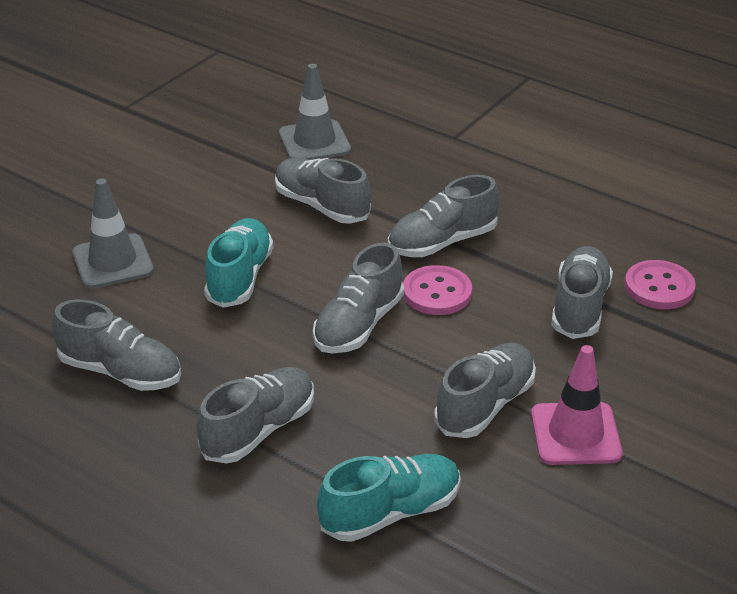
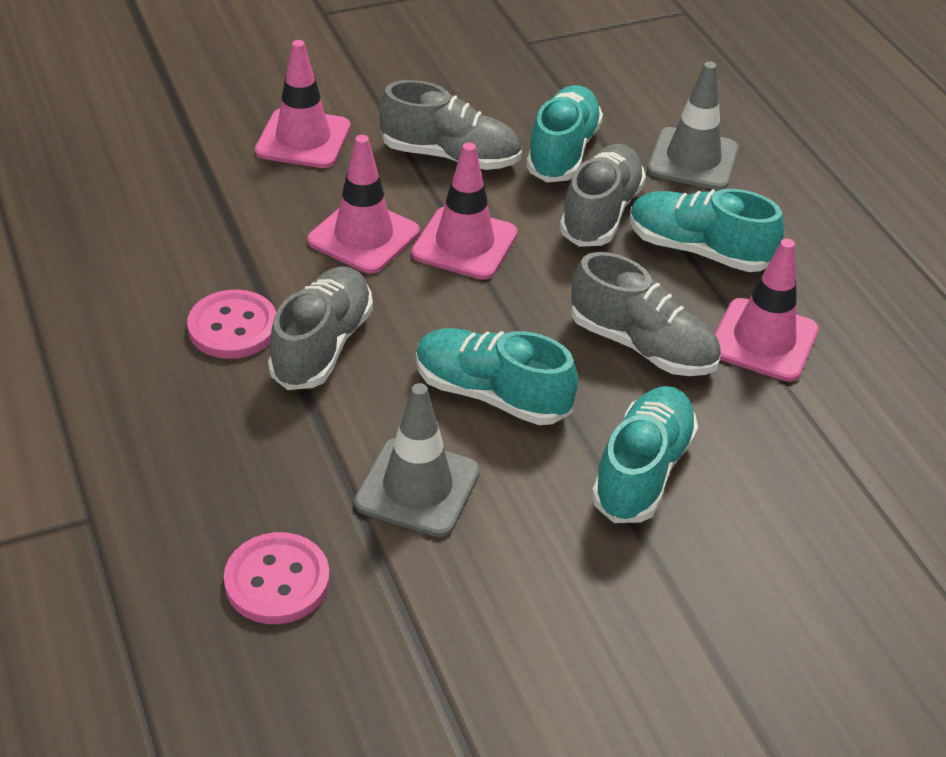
grey shoe: 7 -> 4
pink traffic cone: 1 -> 4
turquoise shoe: 2 -> 4

